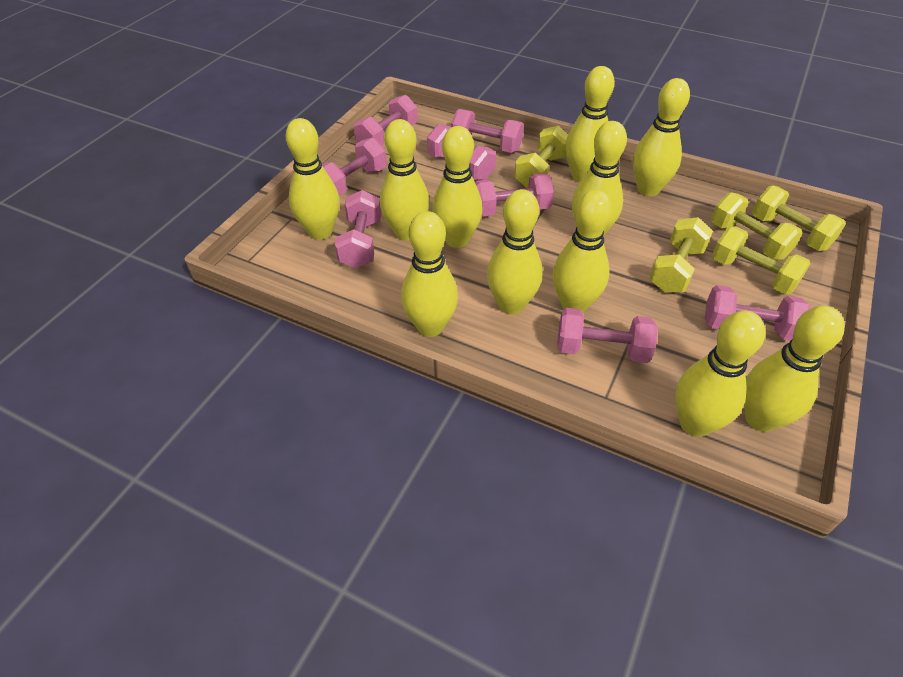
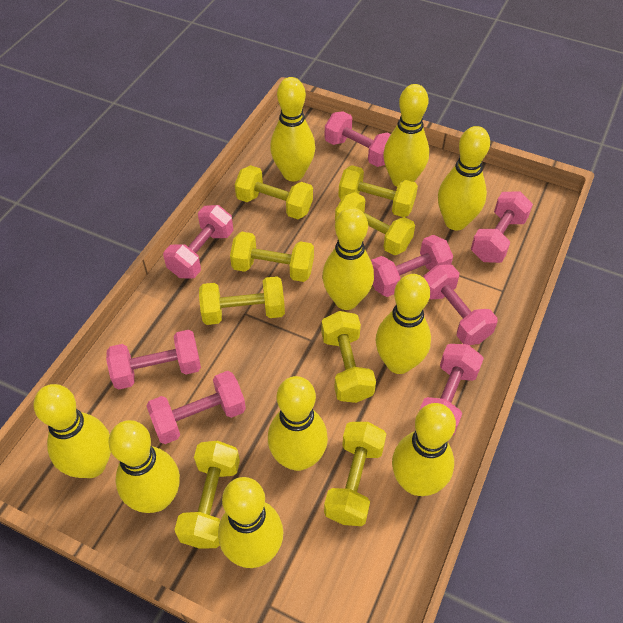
yellow bowling pin: 11 -> 10
yellow dumbbell: 5 -> 8

